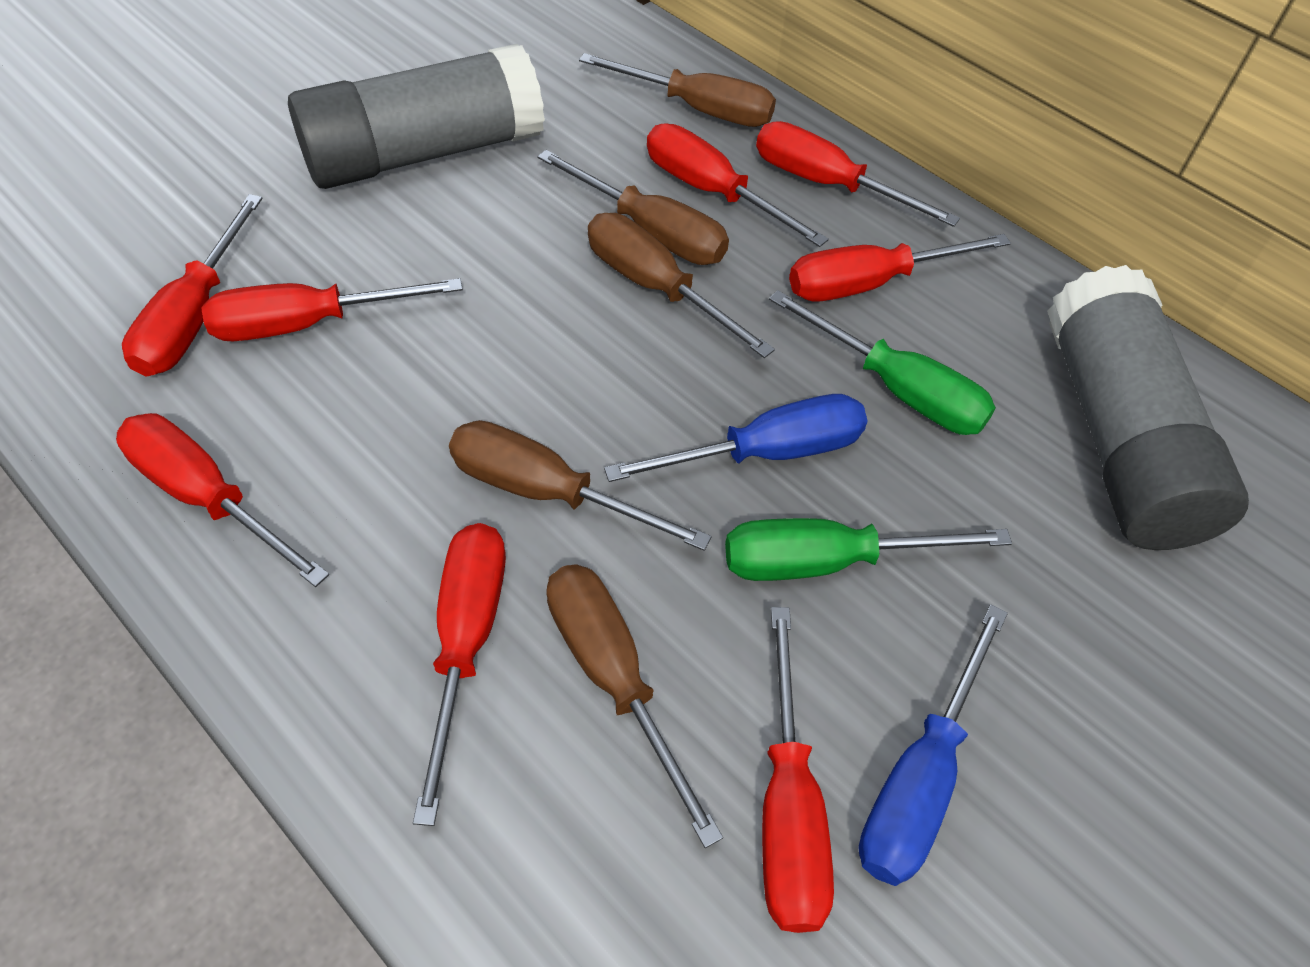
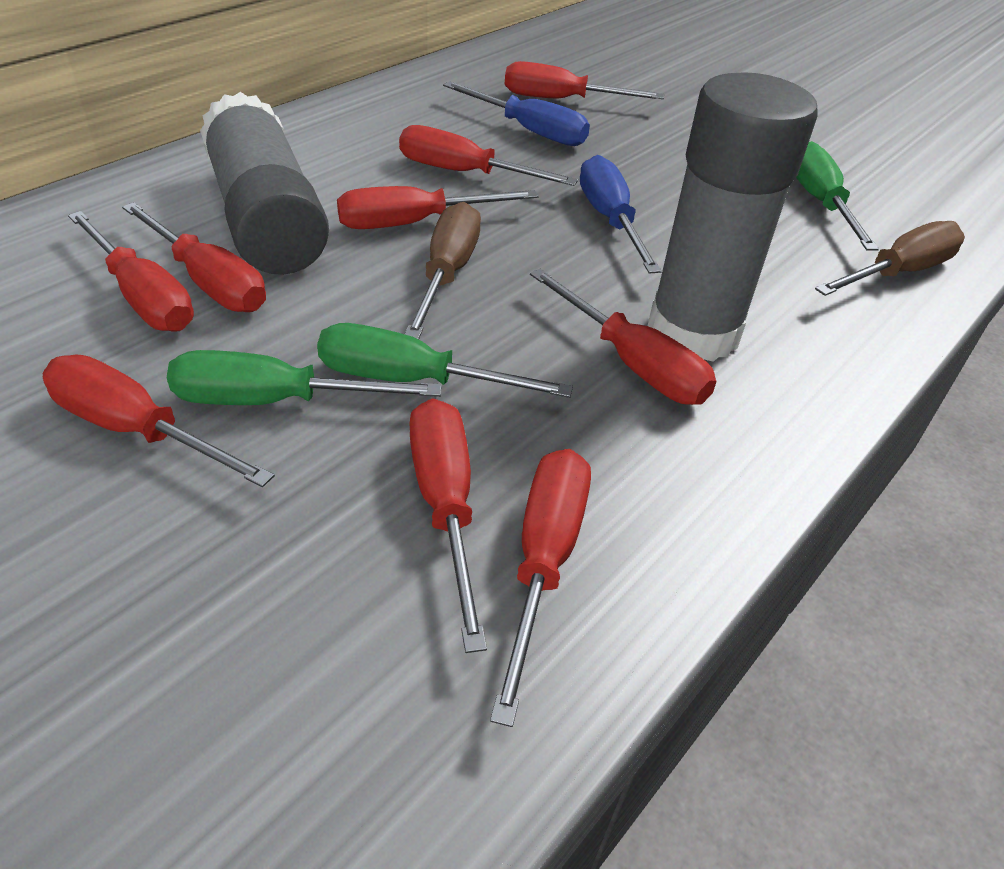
brown screwdriver: 5 -> 2
green screwdriver: 2 -> 3
red screwdriver: 8 -> 9

